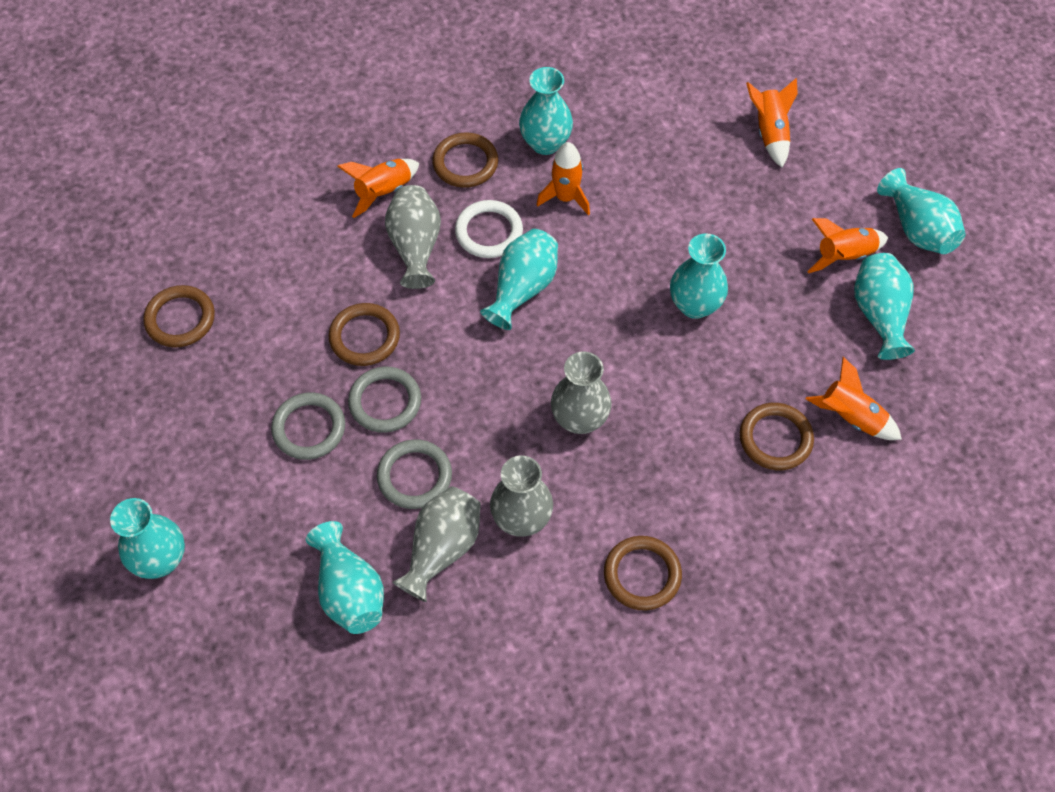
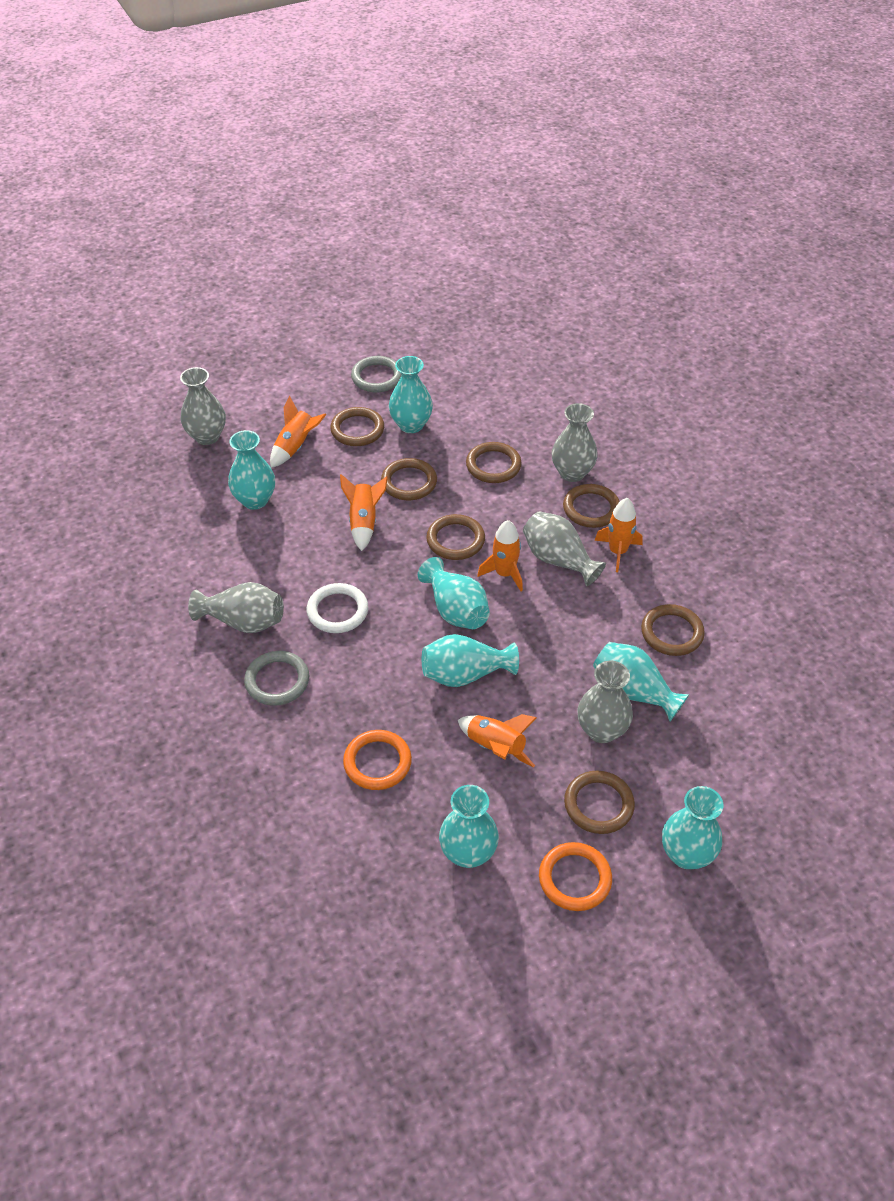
brown ring: 5 -> 7
grey ring: 3 -> 2
grey vase: 4 -> 5
orange ring: 0 -> 2

